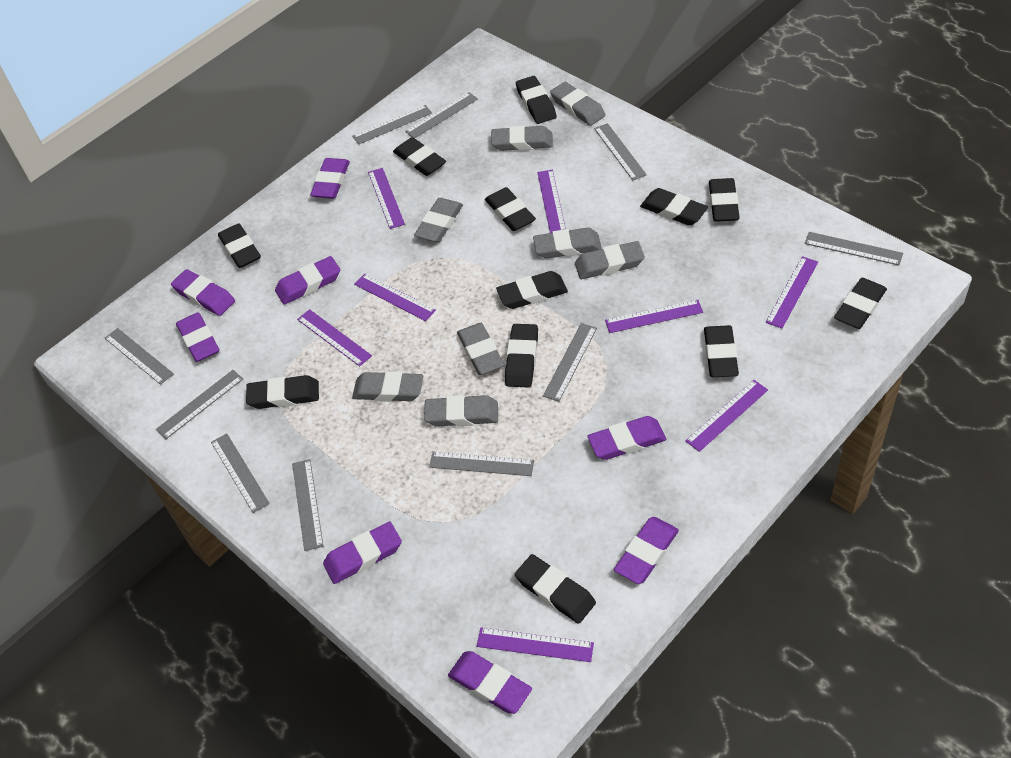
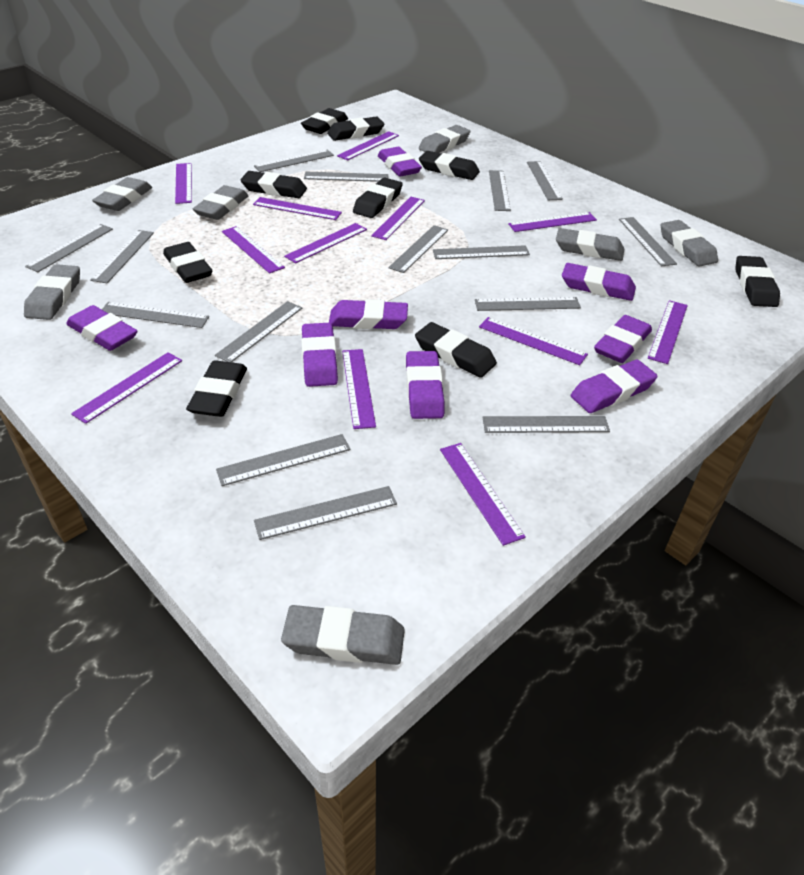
black eraser: 12 -> 9
grey eraser: 8 -> 7
grey ruler: 10 -> 15
purple ruler: 8 -> 12

